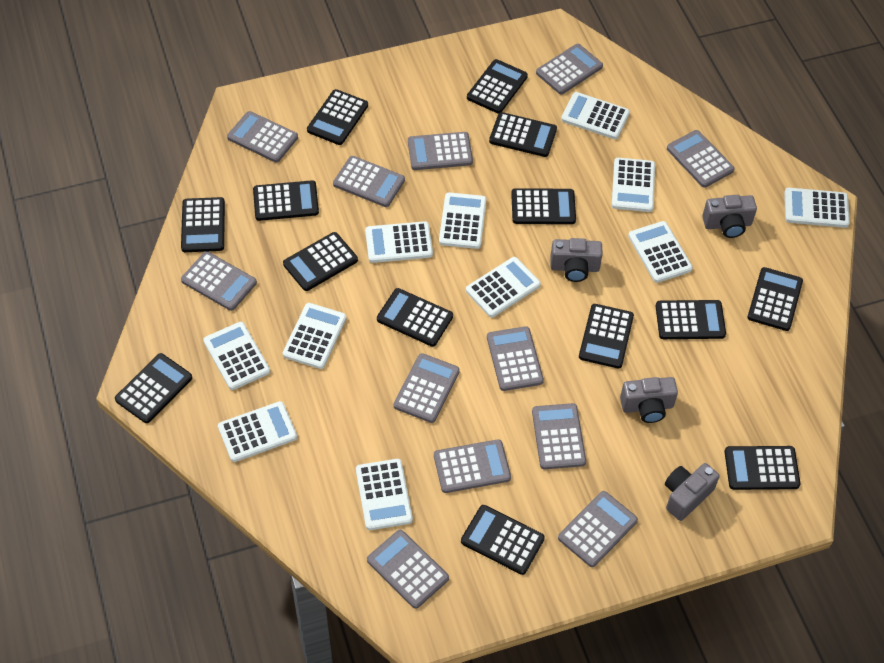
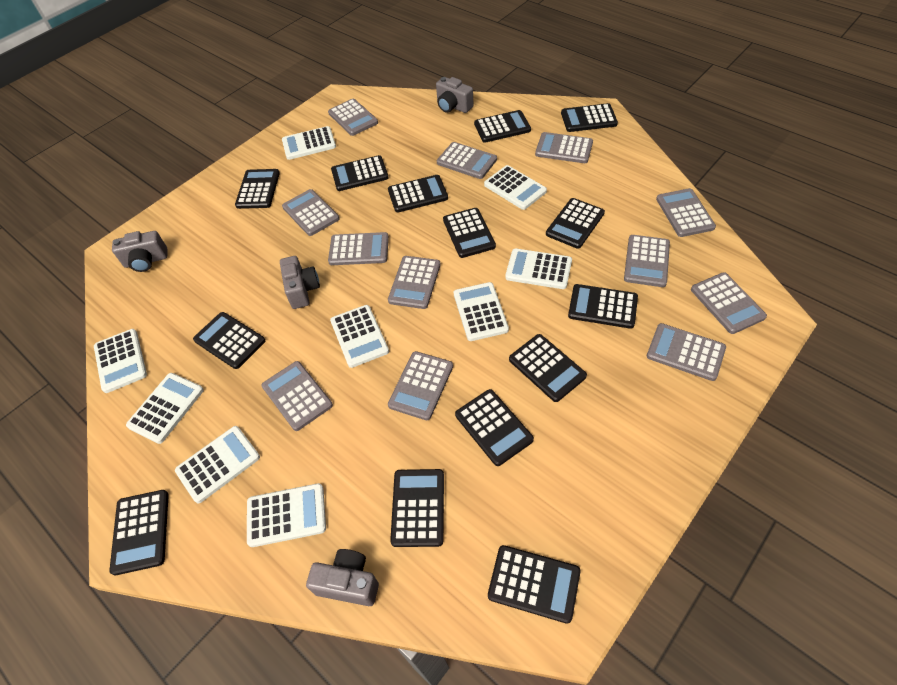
white calculator: 11 -> 9

